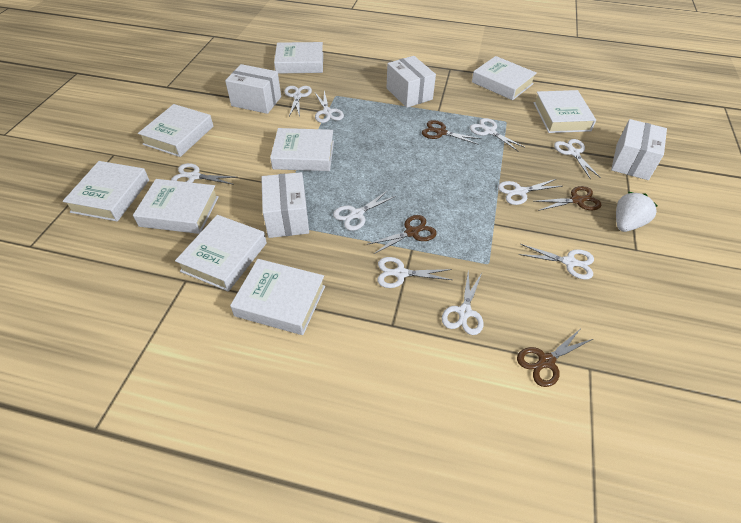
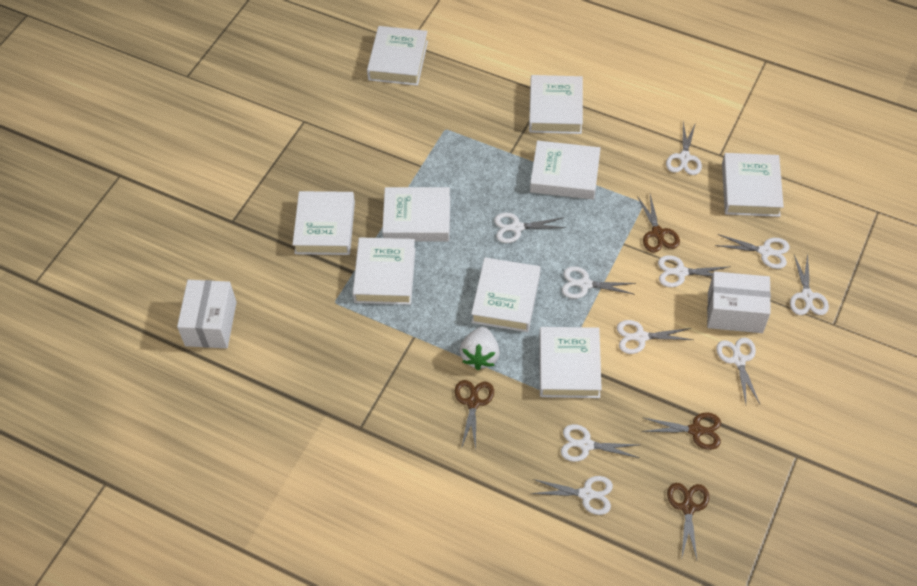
white box: 4 -> 2

